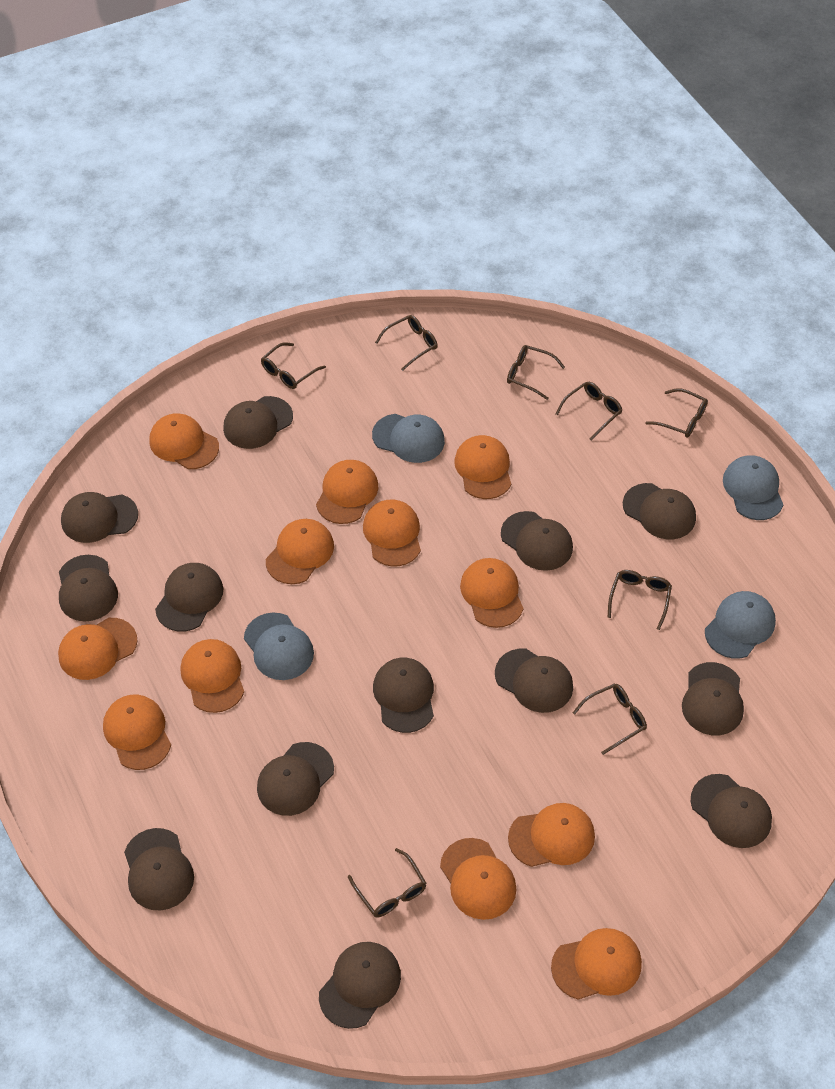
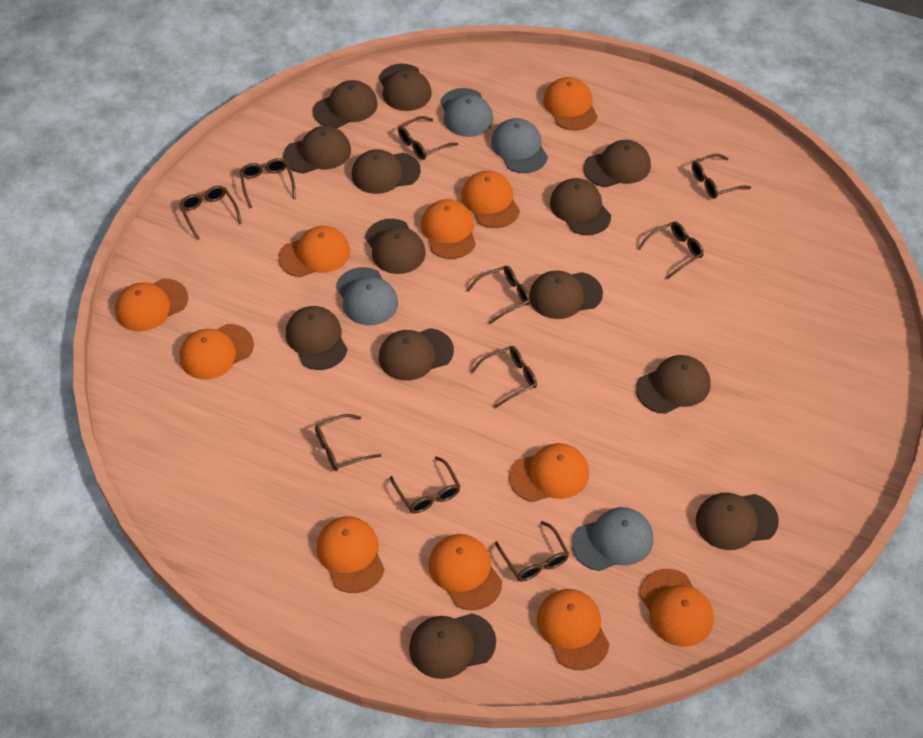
brown glasses: 8 -> 10
orange cap: 12 -> 11

